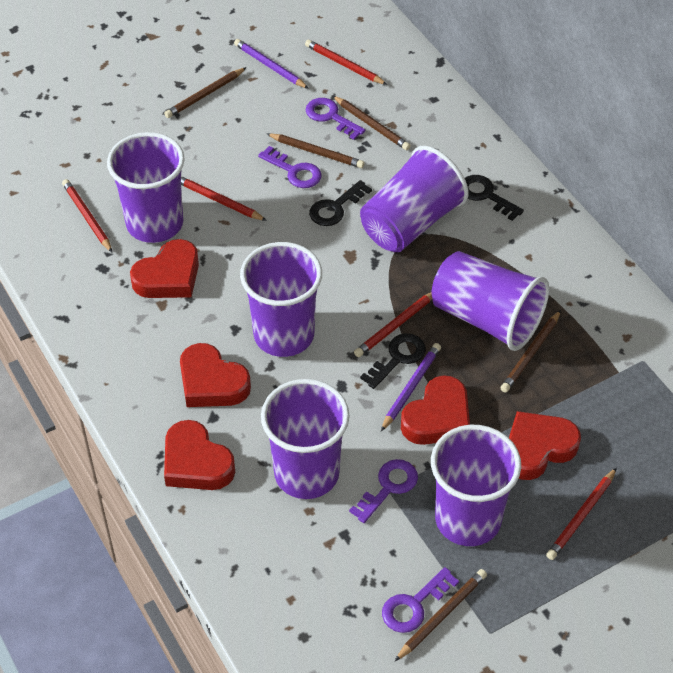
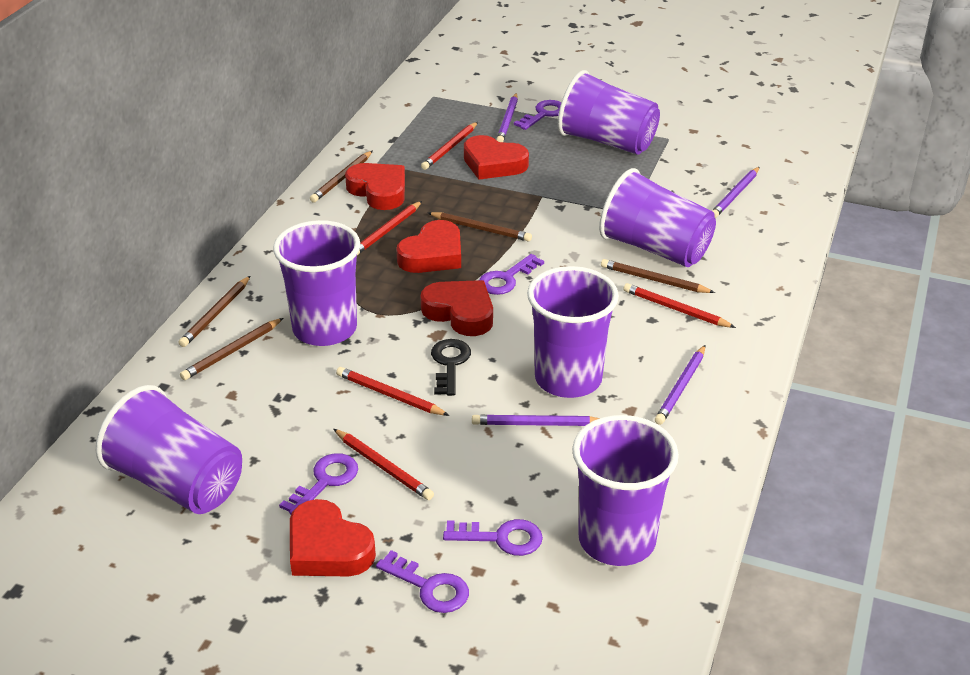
black key: 3 -> 1
purple key: 4 -> 5
purple pencil: 2 -> 4

